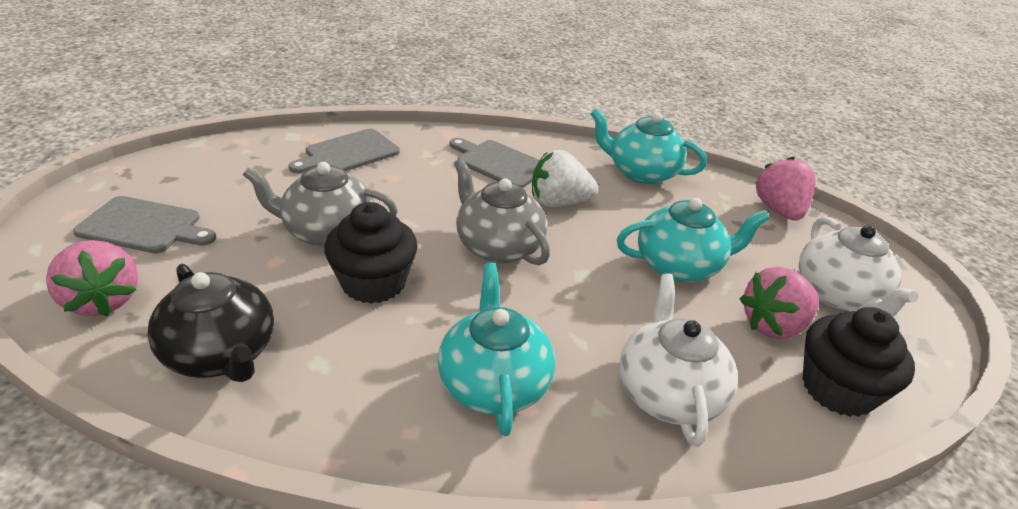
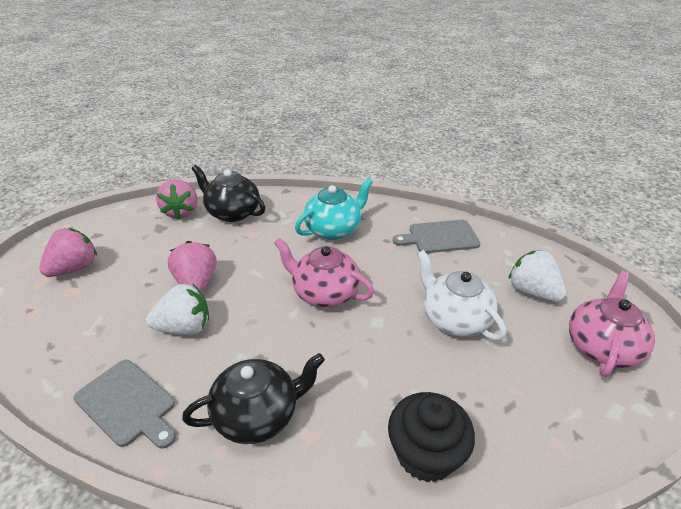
black cupcake: 2 -> 1
black teapot: 1 -> 2
grey cutting board: 3 -> 2
grey teapot: 2 -> 0
pink teapot: 0 -> 2
turquoise teapot: 3 -> 1
white strawberry: 1 -> 2
white teapot: 2 -> 1

